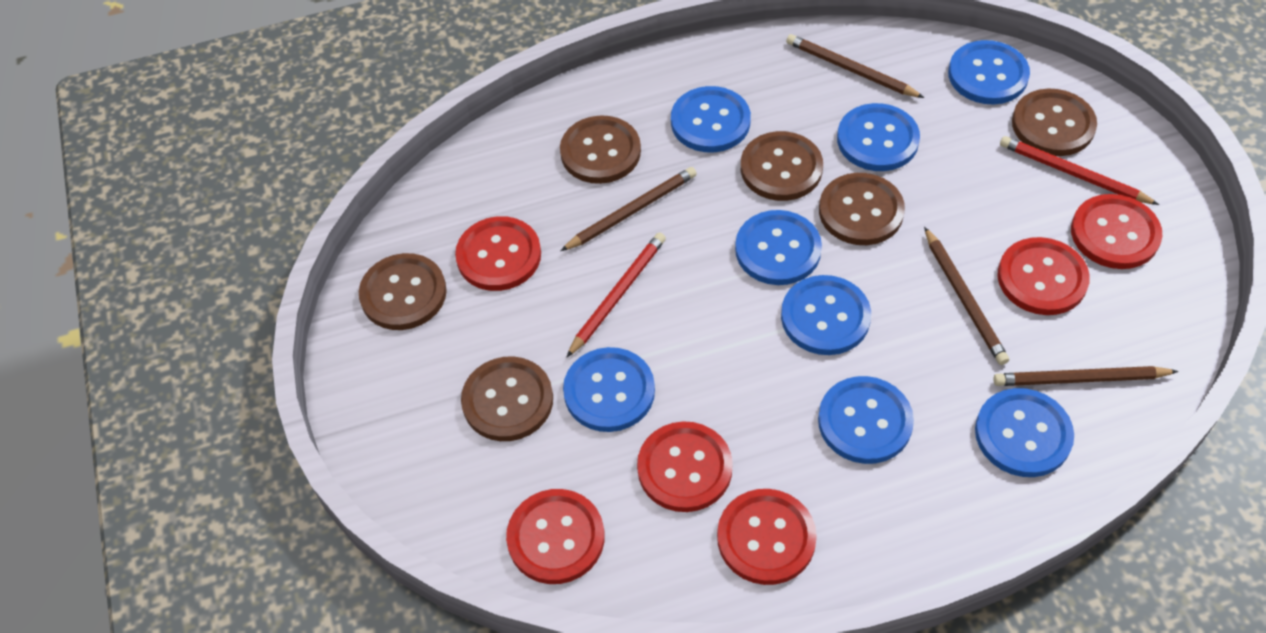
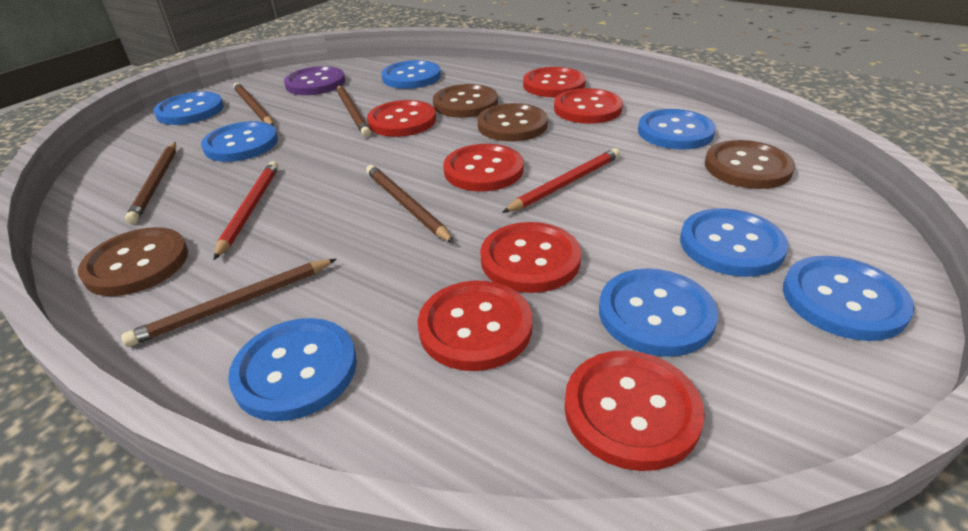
brown button: 6 -> 4
brown pencil: 4 -> 5
purple button: 0 -> 1
red button: 6 -> 7

